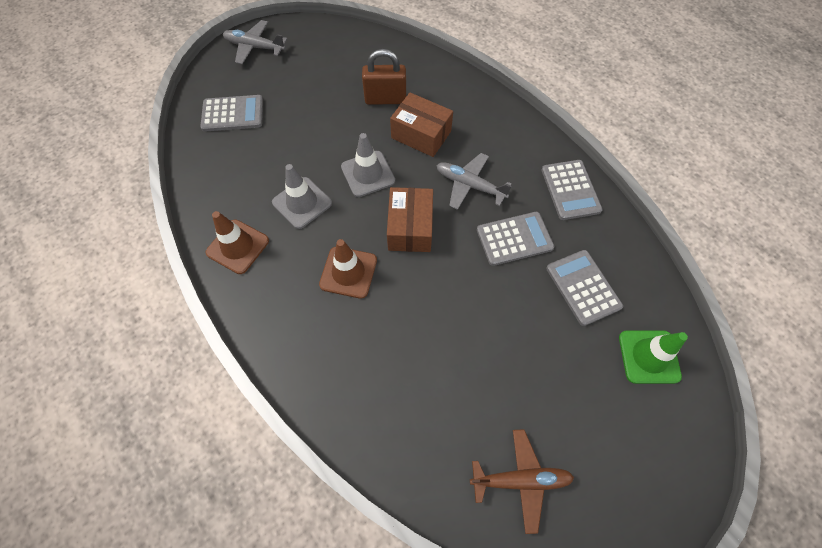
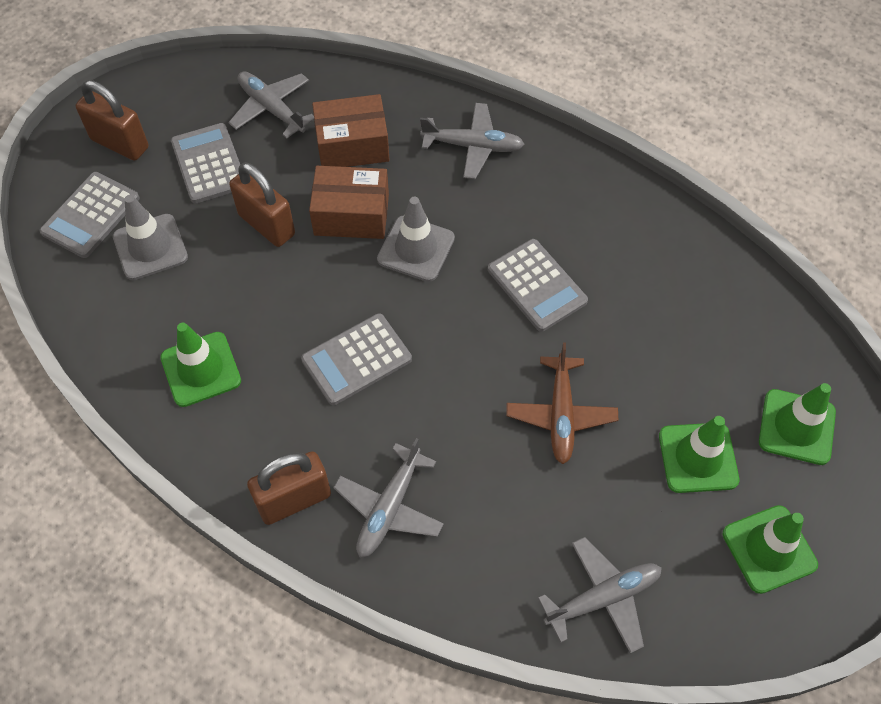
brown padlock: 1 -> 3
brown traffic cone: 2 -> 0
green traffic cone: 1 -> 4
grey plane: 2 -> 4

